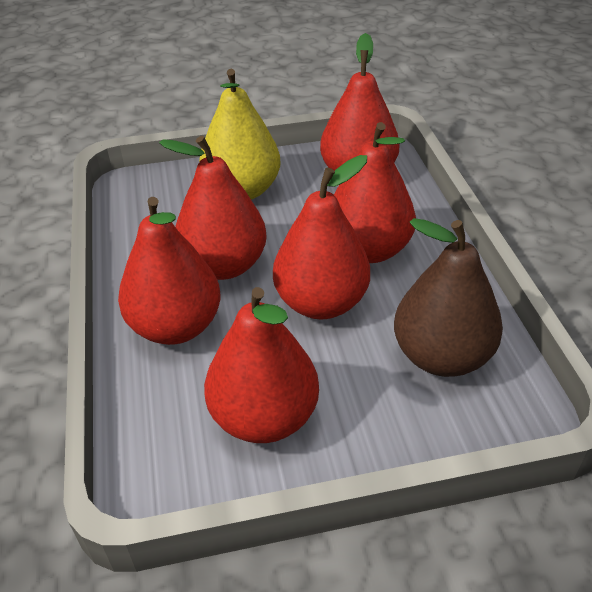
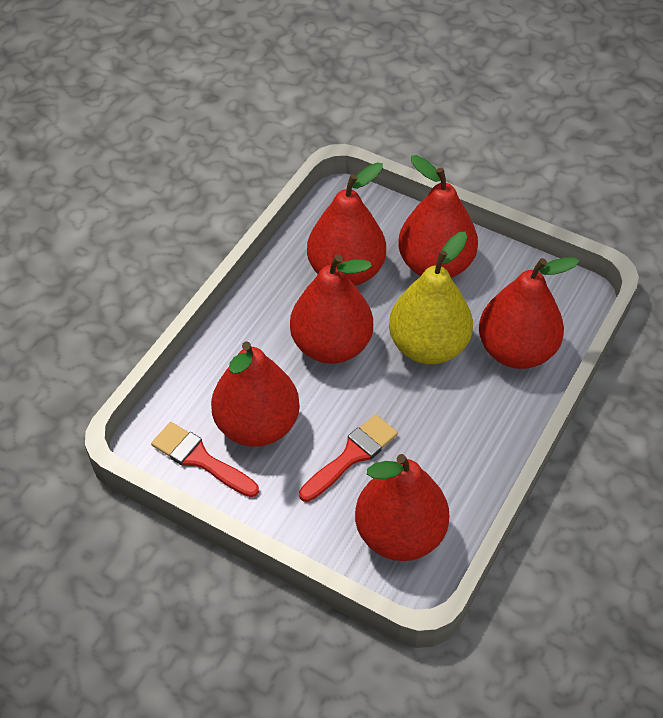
brown pear: 1 -> 0
red brush: 0 -> 2

